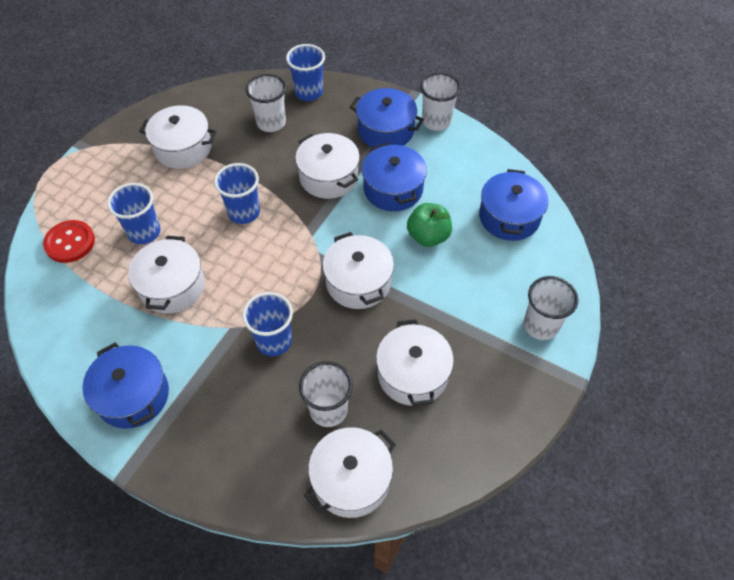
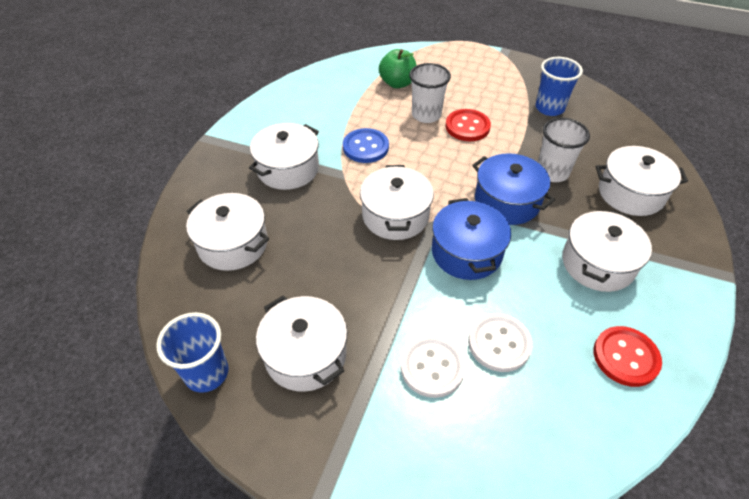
blue button: 0 -> 1
blue cup: 4 -> 2
blue pot: 4 -> 2
red button: 1 -> 2
white button: 0 -> 2
white cup: 4 -> 2

